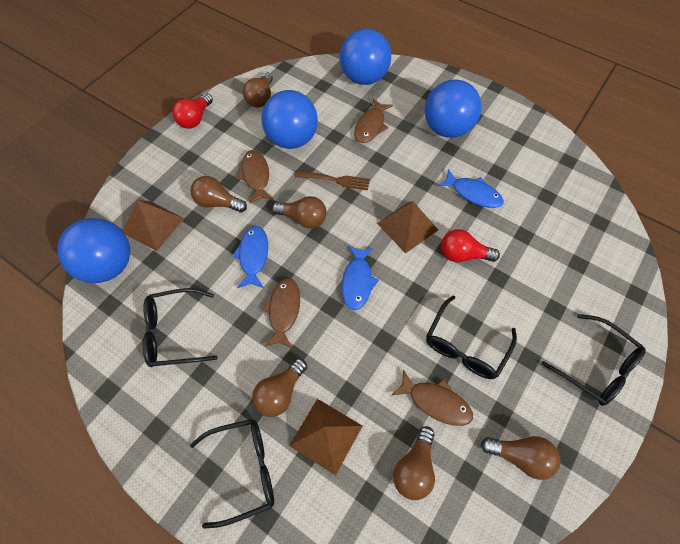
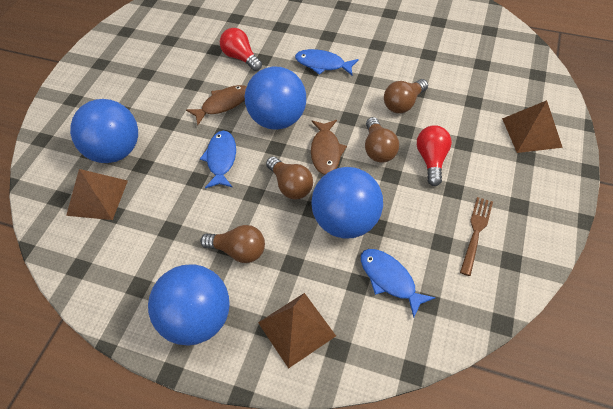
black glasses: 4 -> 0
brown fish: 4 -> 2
brown light bulb: 6 -> 4

